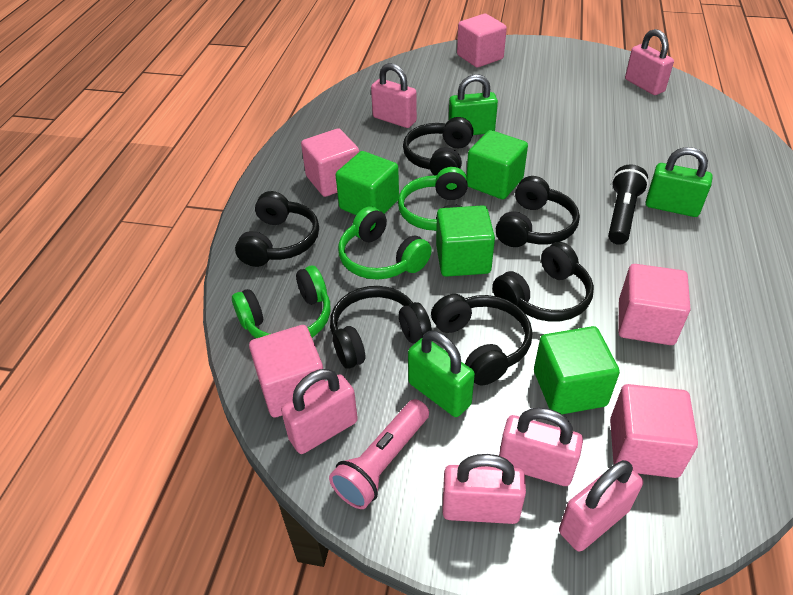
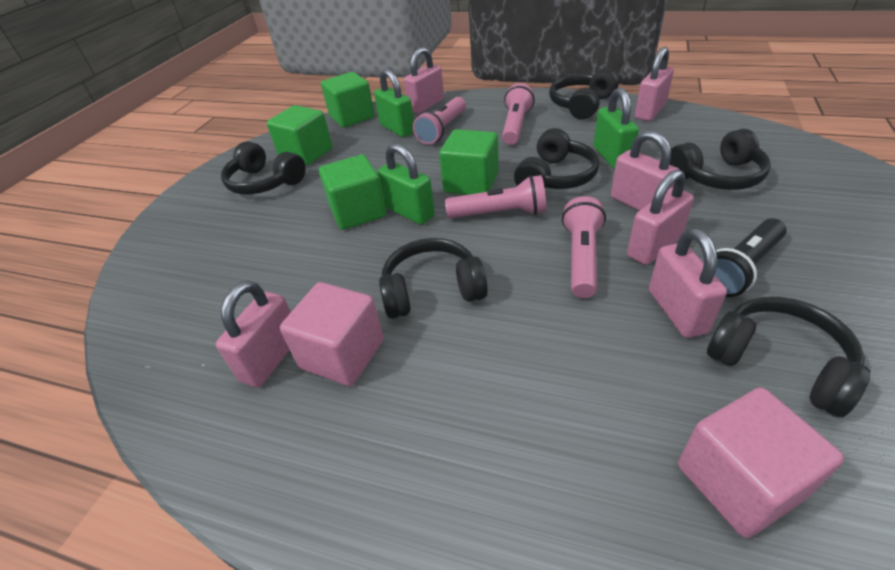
green headphones: 3 -> 0
pink cube: 5 -> 2
pink flashlight: 1 -> 4

